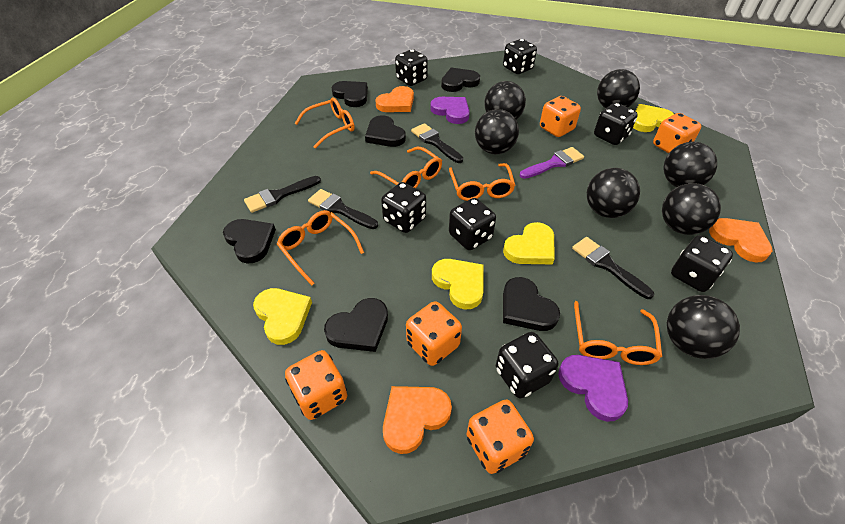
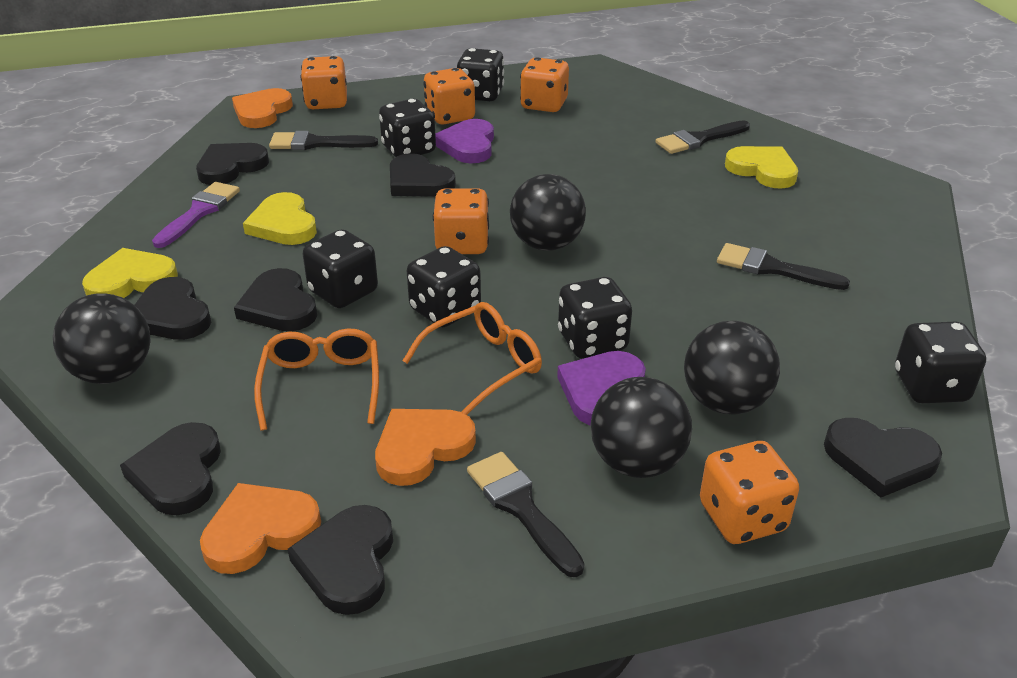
black ball: 7 -> 4
black dice: 7 -> 6
black heart: 6 -> 7
orange glasses: 5 -> 2
yellow heart: 4 -> 3

